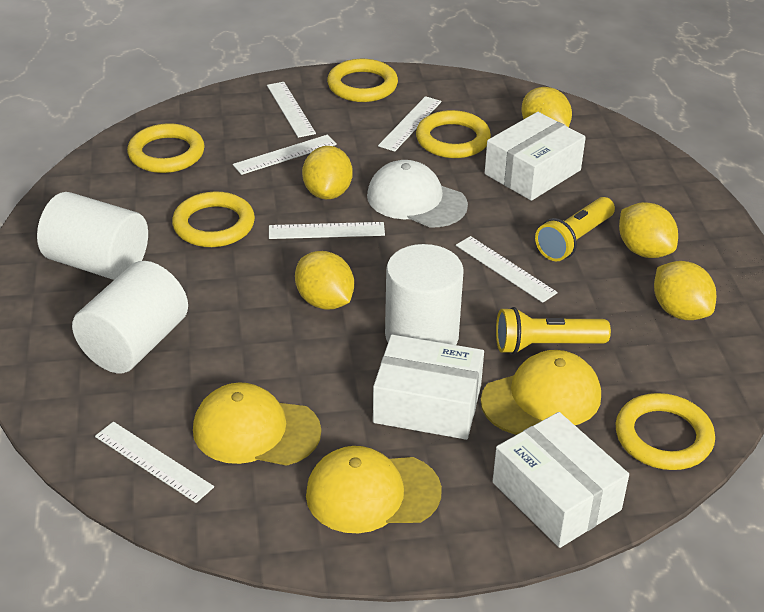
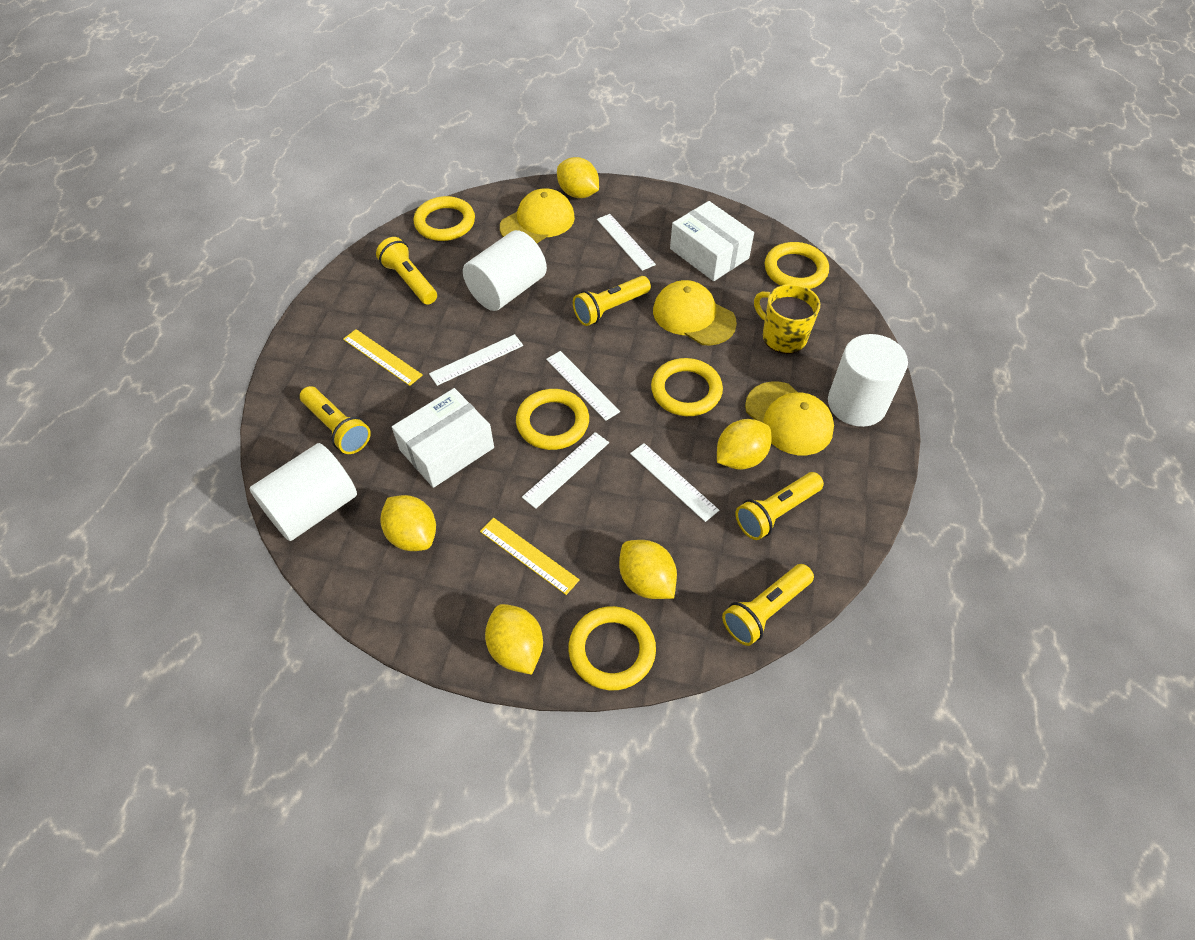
white box: 3 -> 2
white cap: 1 -> 0
white ruler: 6 -> 5
yellow flashlight: 2 -> 5
yellow mug: 0 -> 1
yellow ruler: 0 -> 2

